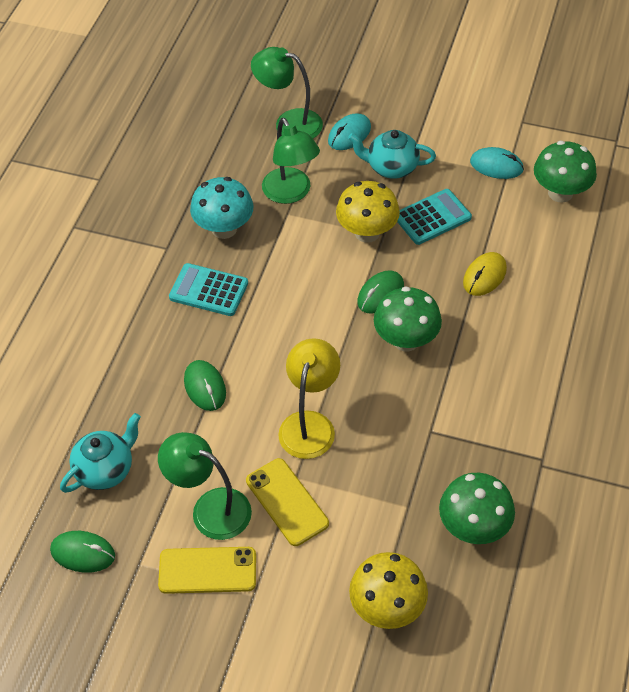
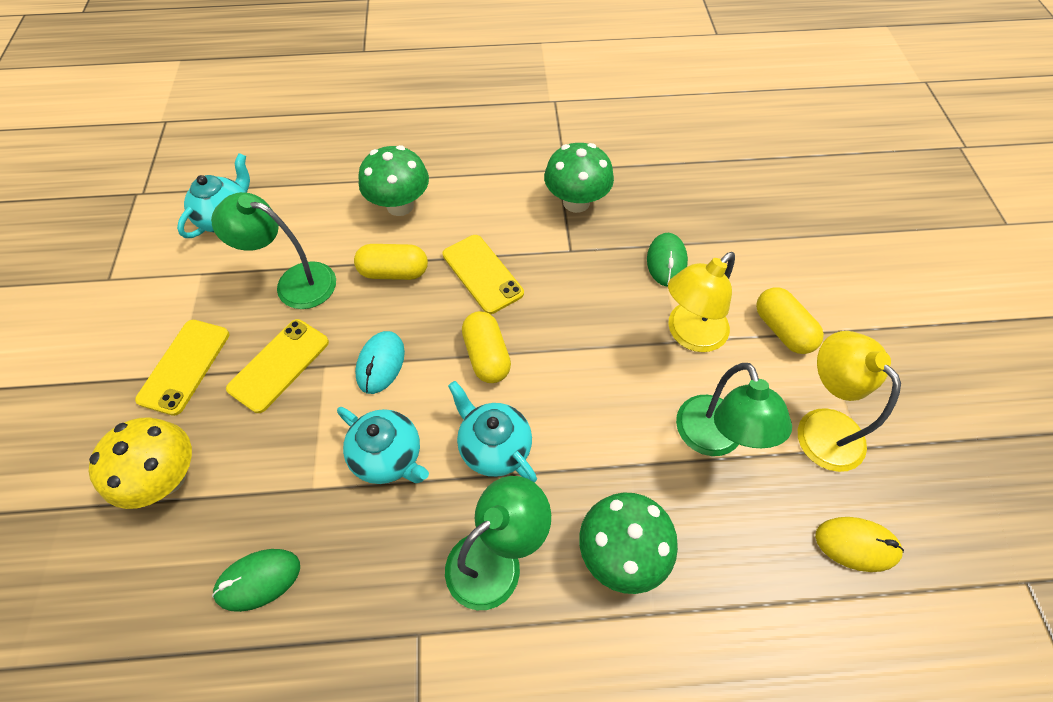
green mouse: 3 -> 2
turquoise calculator: 2 -> 0
turquoise mouse: 2 -> 1
turquoise mushroom: 1 -> 0
turquoise teapot: 2 -> 3
yellow capsule: 0 -> 3
yellow lamp: 1 -> 2
yellow mushroom: 2 -> 1
yellow phone: 2 -> 3

